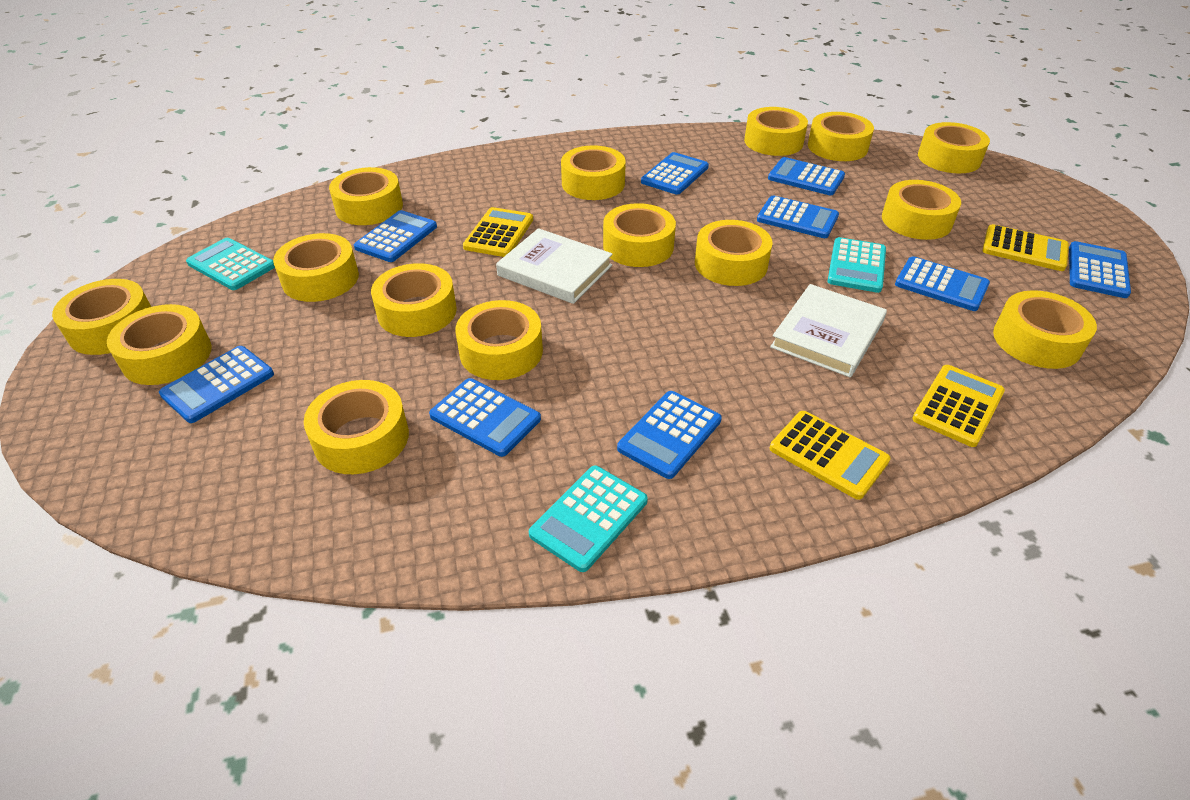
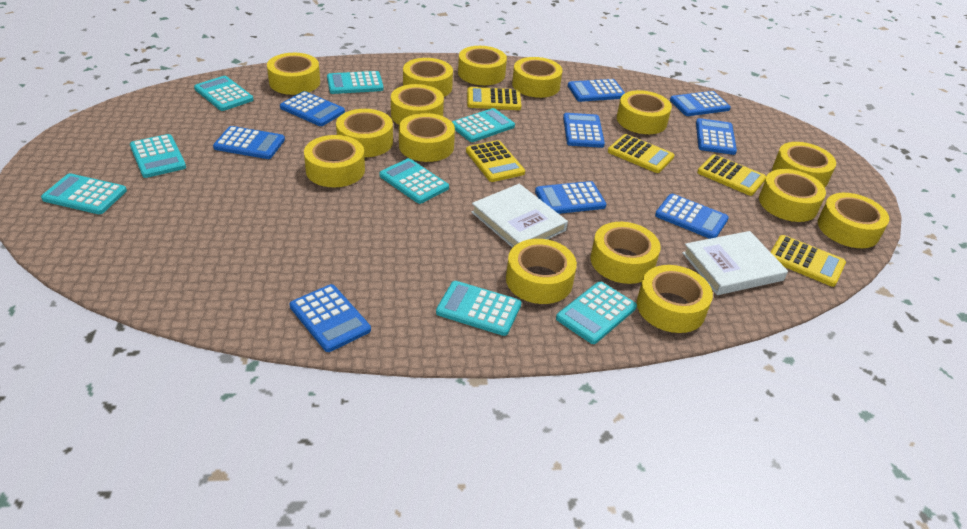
turquoise calculator: 3 -> 8
yellow calculator: 4 -> 5

